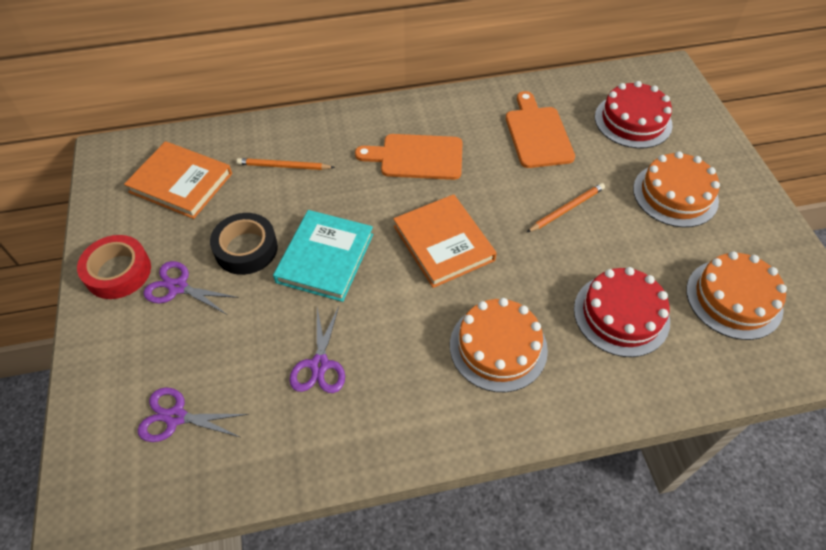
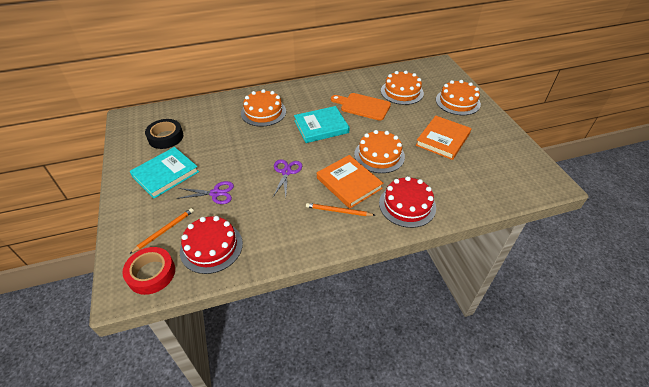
orange cake: 3 -> 4
orange cutting board: 2 -> 1
purple scissors: 3 -> 2
turquoise book: 1 -> 2

